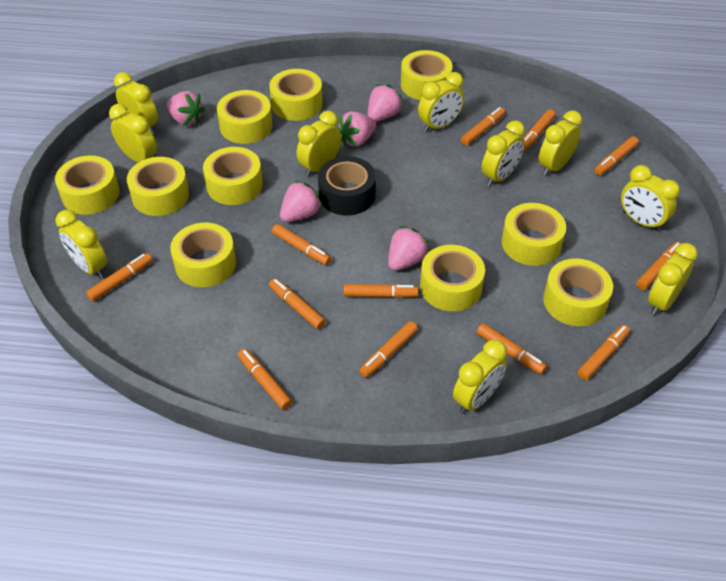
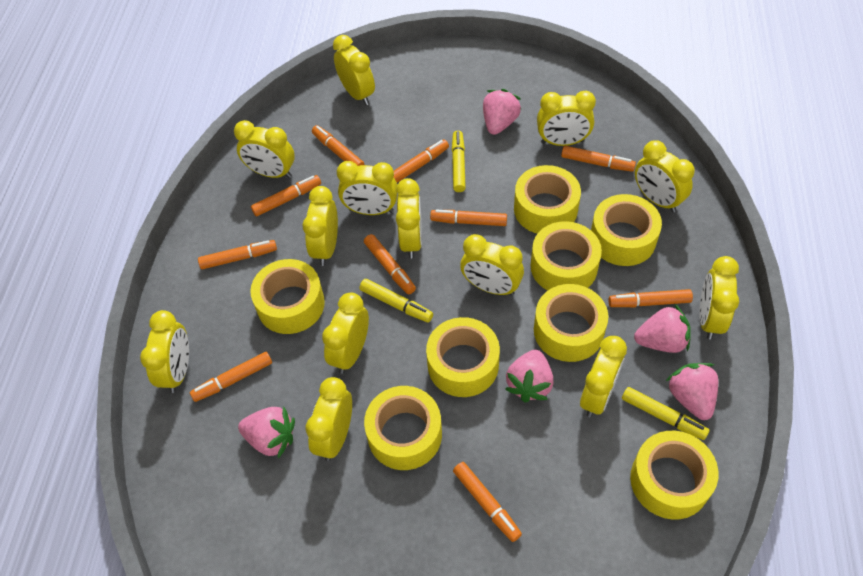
black tape: 1 -> 0
orange marker: 12 -> 10
yellow clock: 10 -> 13
yellow marker: 0 -> 3
yellow tape: 10 -> 8

